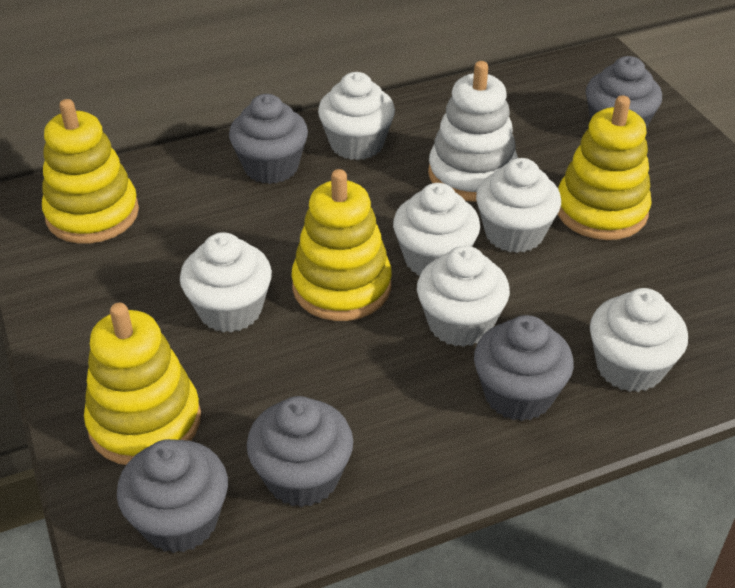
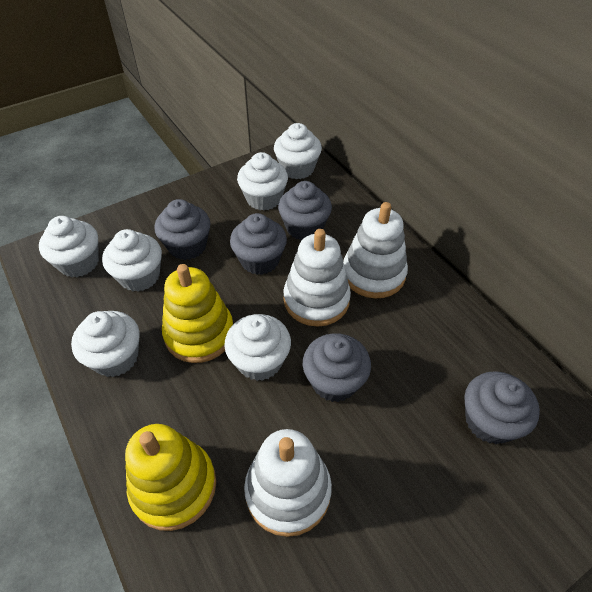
white stacking toy: 1 -> 3
yellow stacking toy: 4 -> 2

